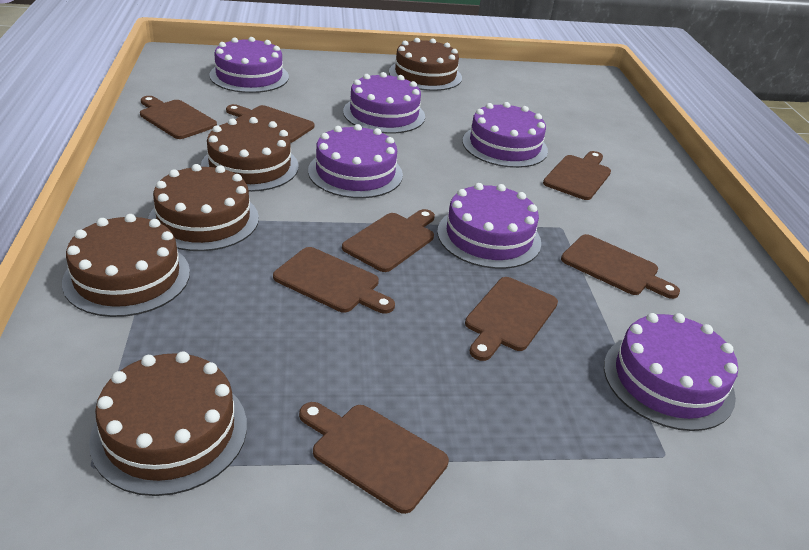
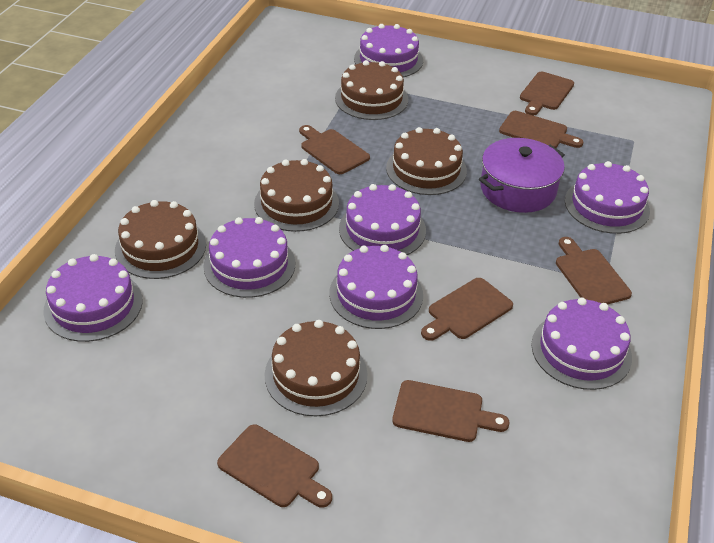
brown cutting board: 8 -> 7
purple cake: 6 -> 7
purple pot: 0 -> 1

